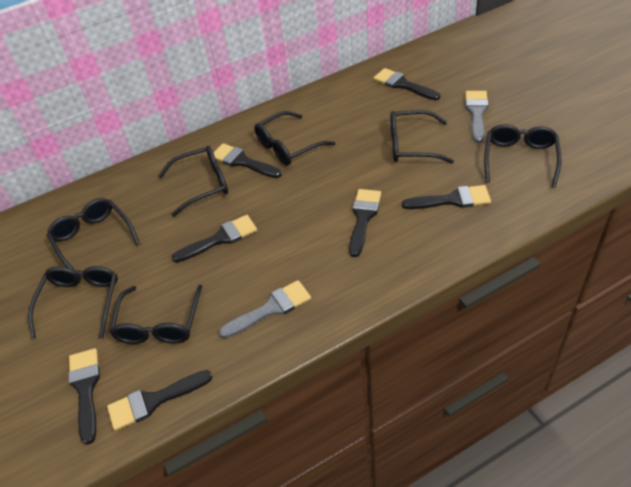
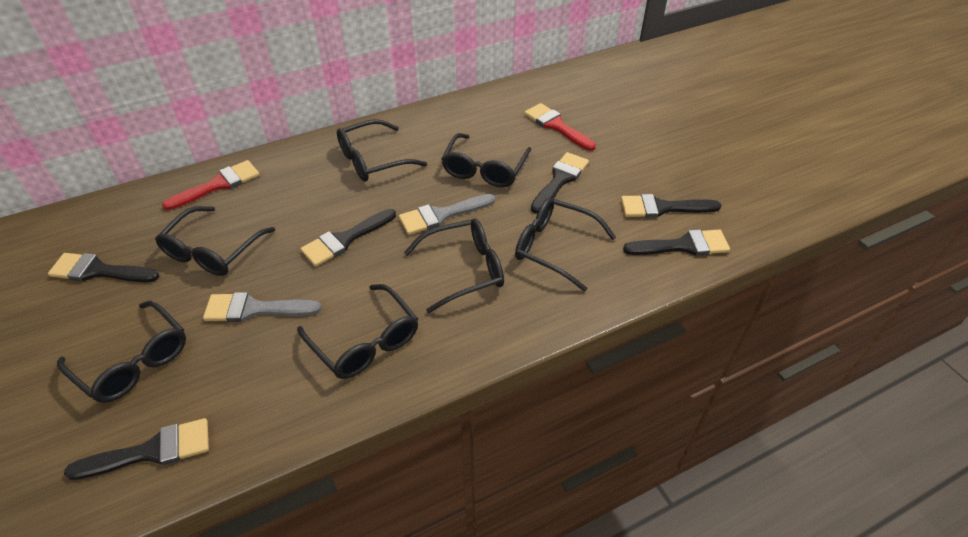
black brush: 7 -> 6
red brush: 0 -> 2

